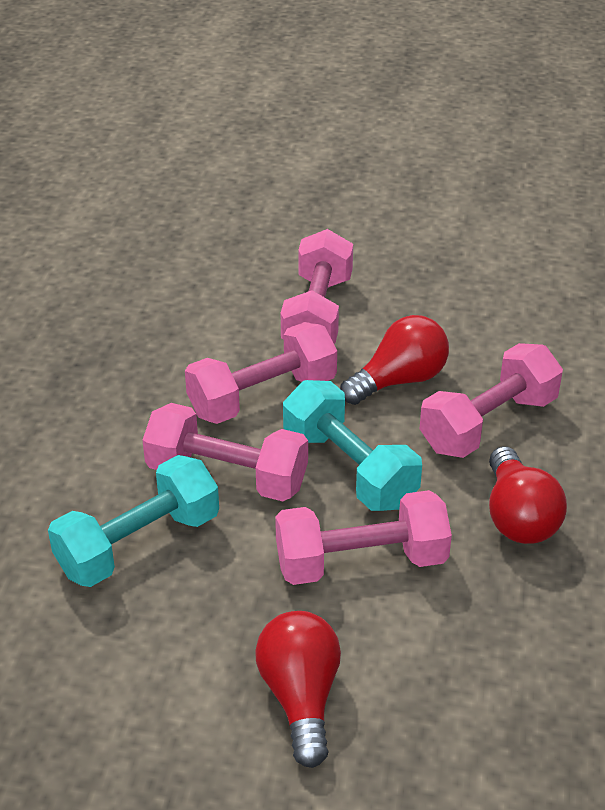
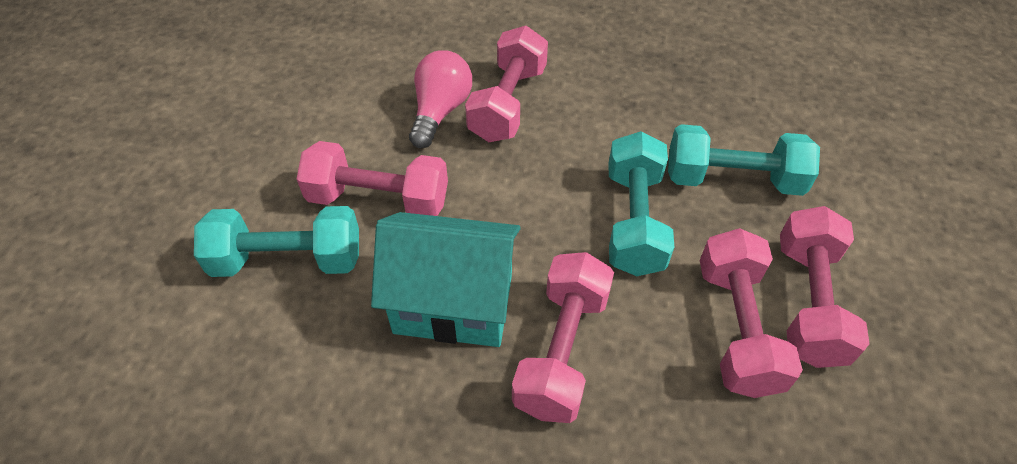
pink light bulb: 0 -> 1
red light bulb: 3 -> 0
turquoise dumbbell: 2 -> 3
turquoise house: 0 -> 1

